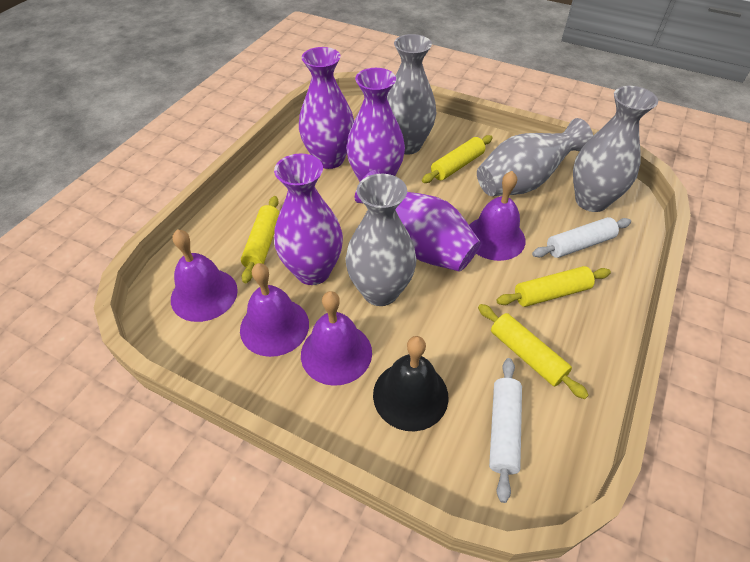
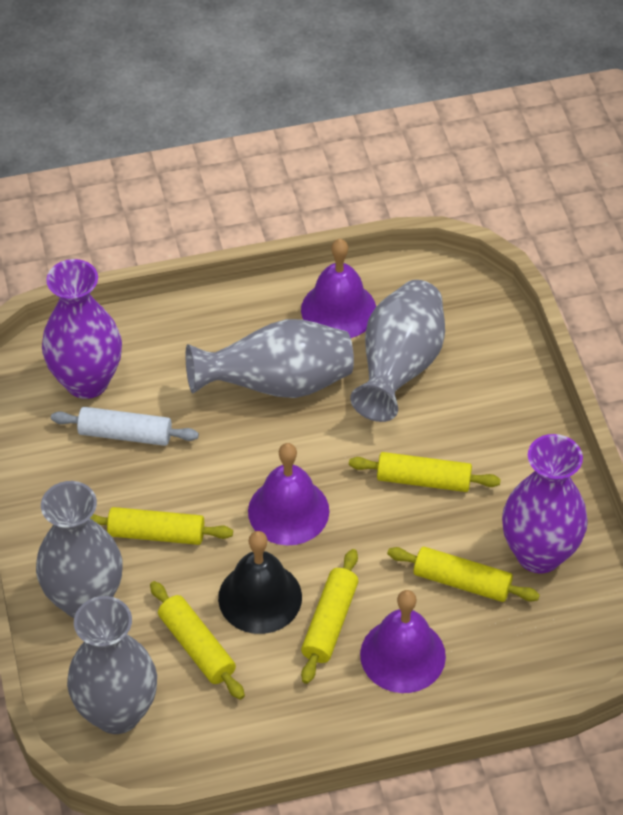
purple bell: 4 -> 3
purple vase: 4 -> 2
white rolling pin: 2 -> 1
yellow rolling pin: 4 -> 5

